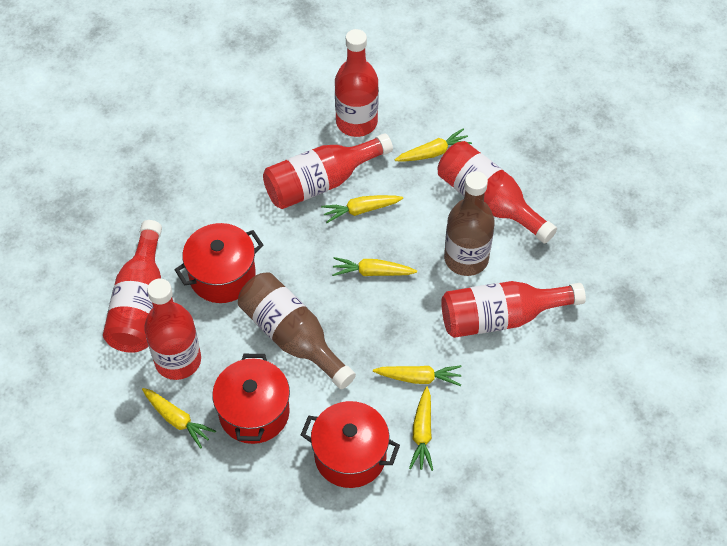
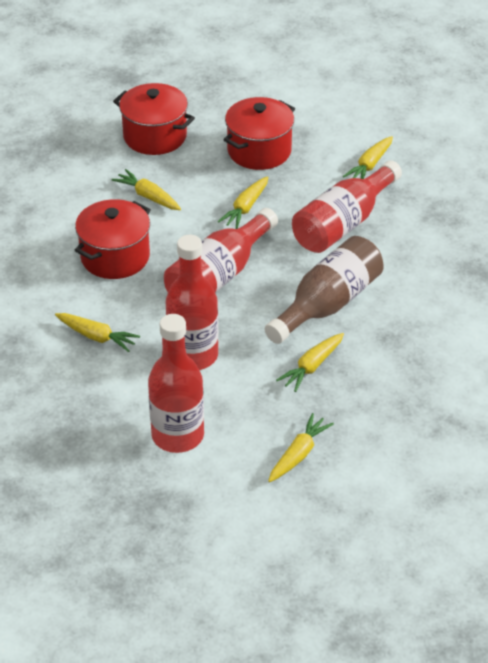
brown bottle: 2 -> 1
red bottle: 6 -> 4

